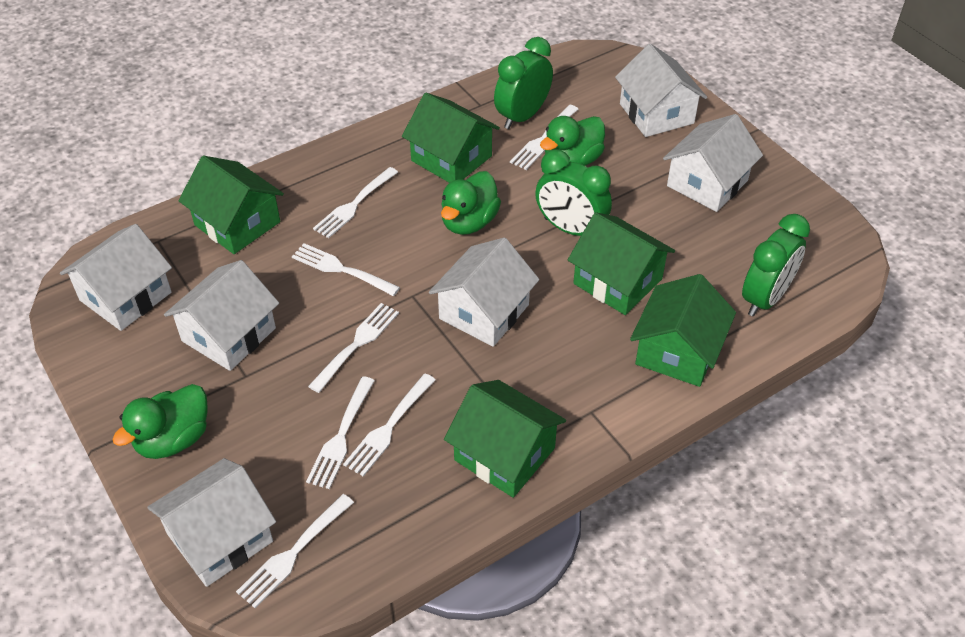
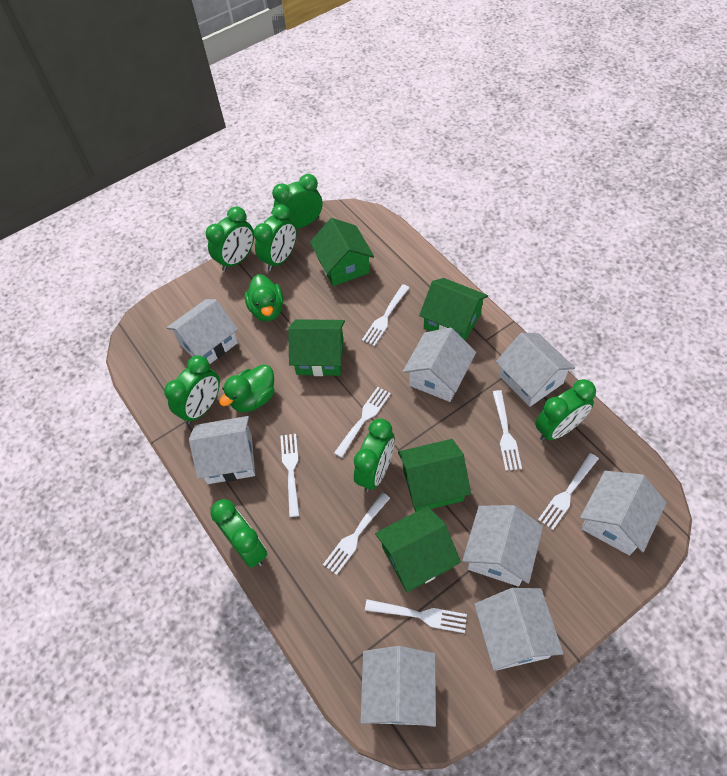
green clock: 3 -> 7
green duck: 3 -> 2
white house: 6 -> 8

